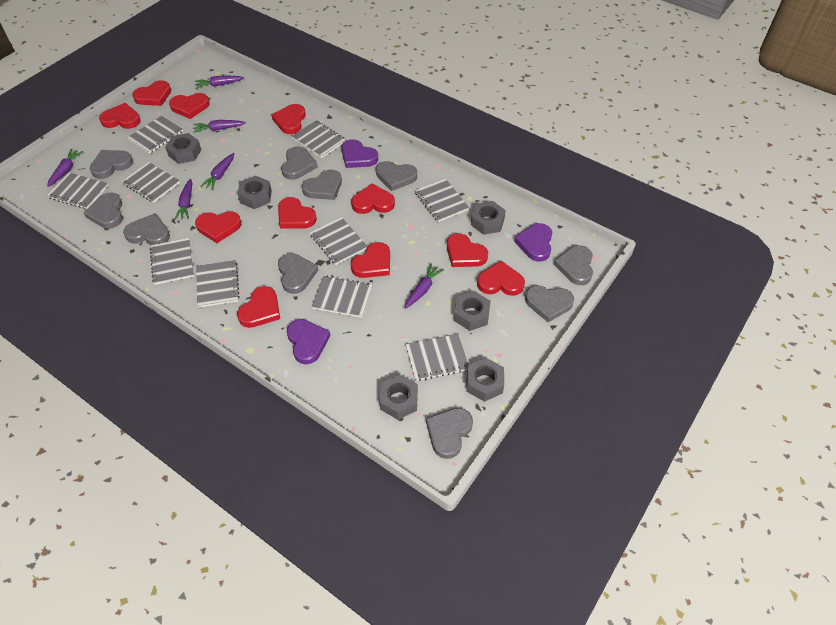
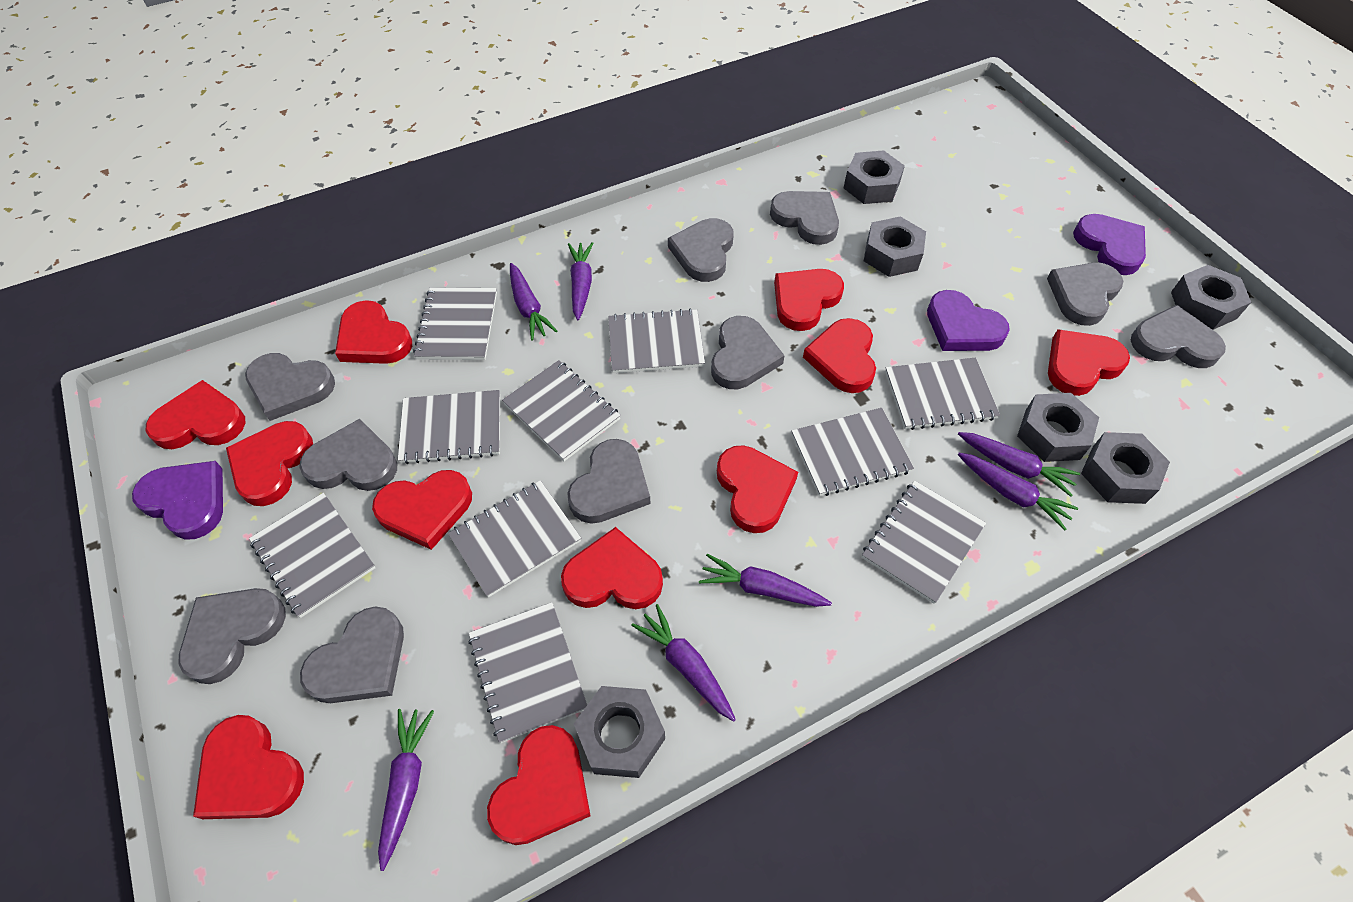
purple carrot: 6 -> 7

